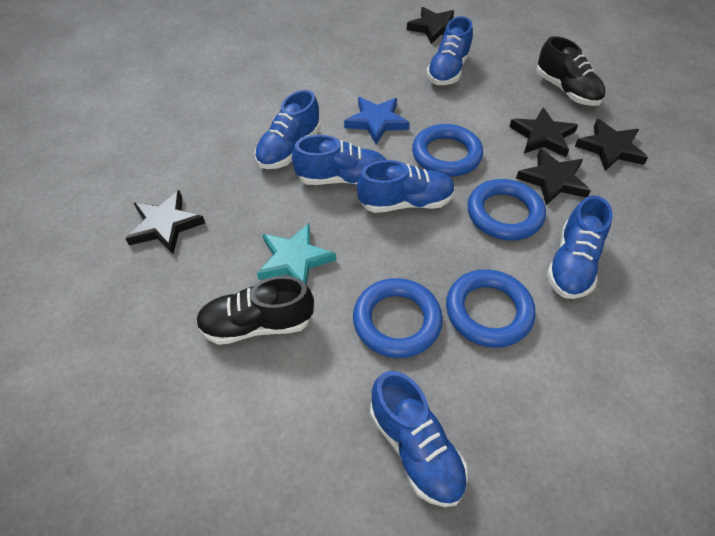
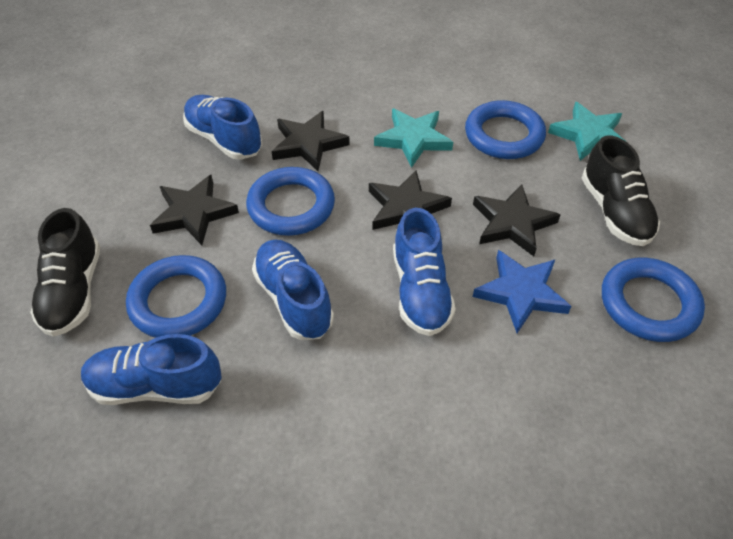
black star: 5 -> 4
blue shoe: 6 -> 4
turquoise star: 1 -> 2

